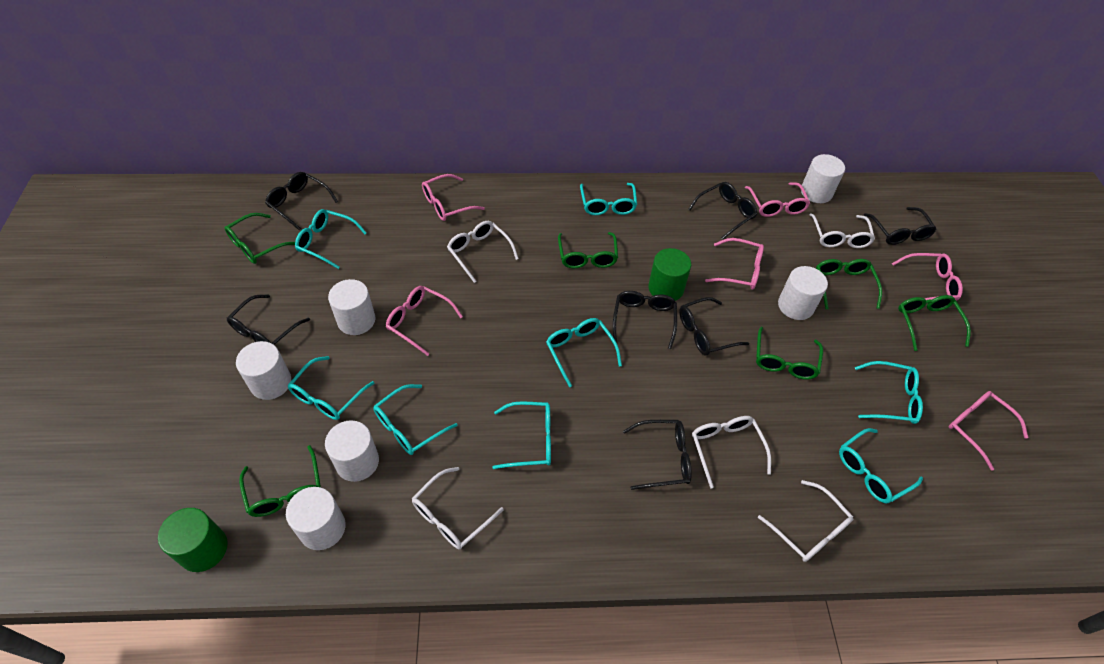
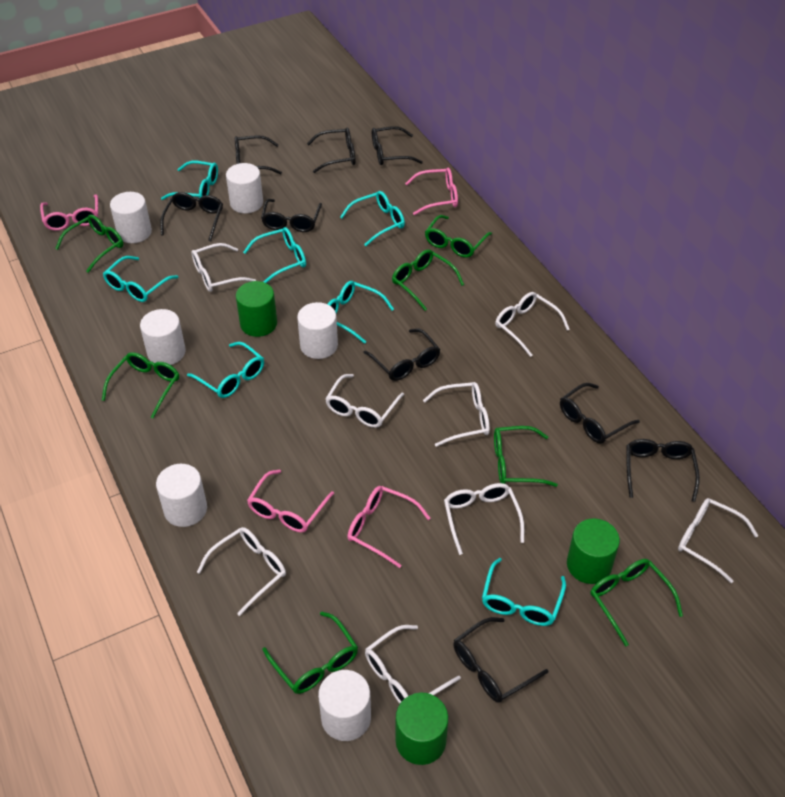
black glasses: 7 -> 9
green cylinder: 2 -> 3
green glasses: 6 -> 7
pink glasses: 6 -> 4
turquoise glasses: 8 -> 7
white glasses: 5 -> 8

